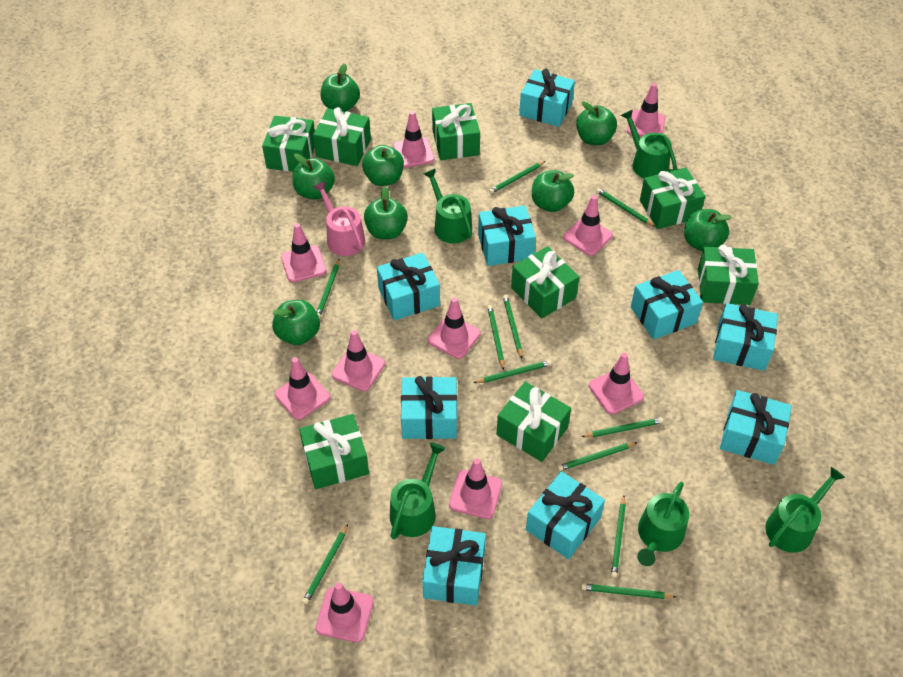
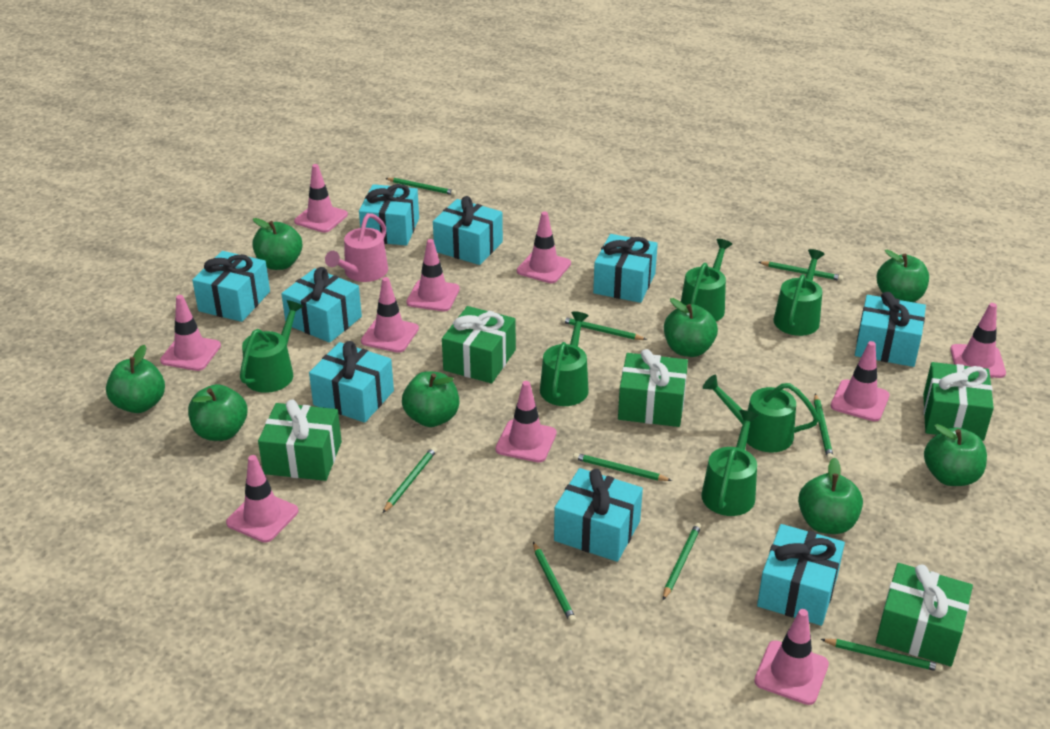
green gift: 8 -> 5
green pencil: 11 -> 9
green watering can: 5 -> 6

